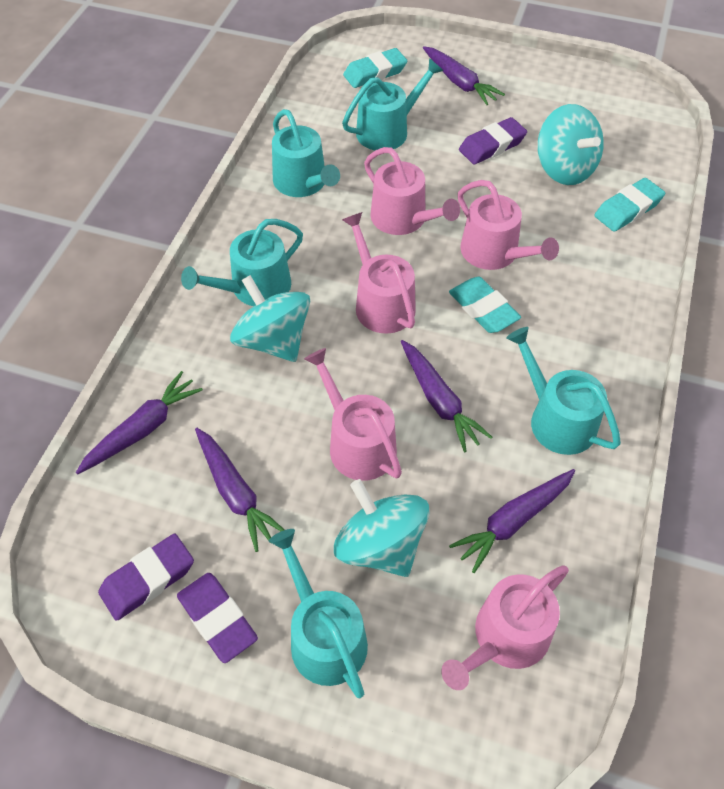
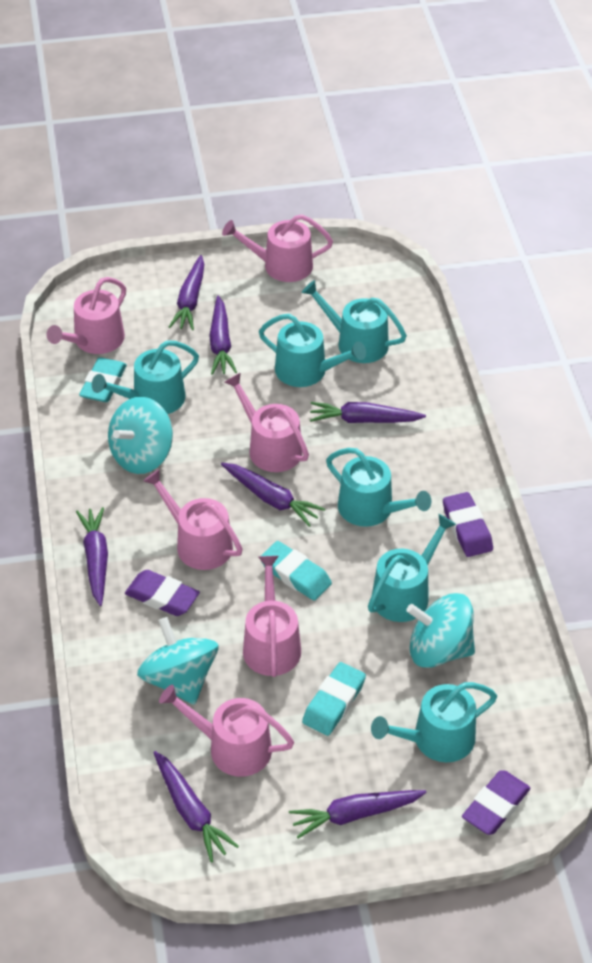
pink watering can: 5 -> 6
purple carrot: 5 -> 7
turquoise watering can: 5 -> 6

